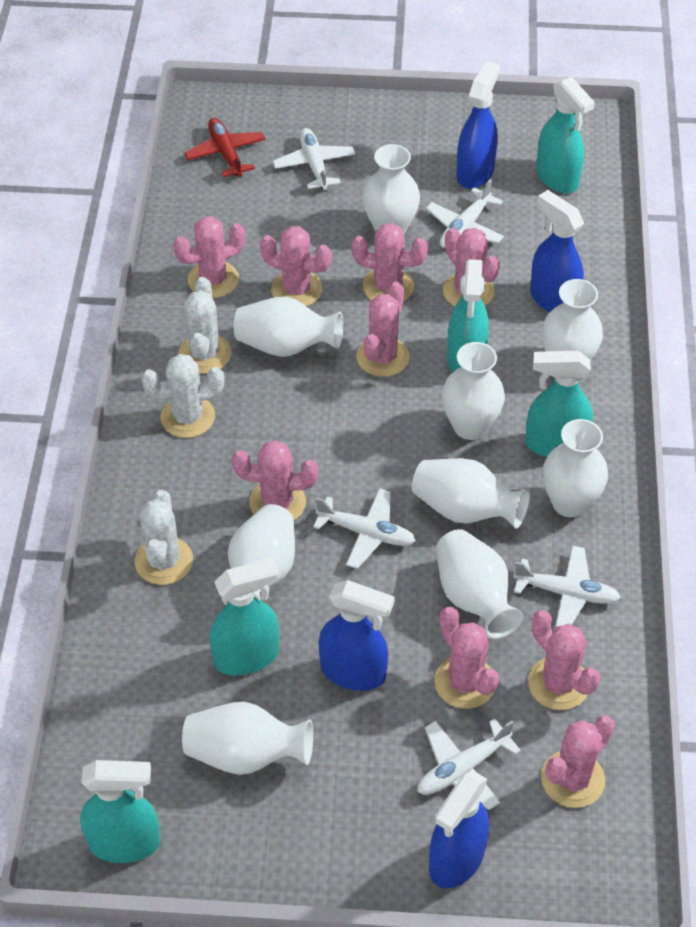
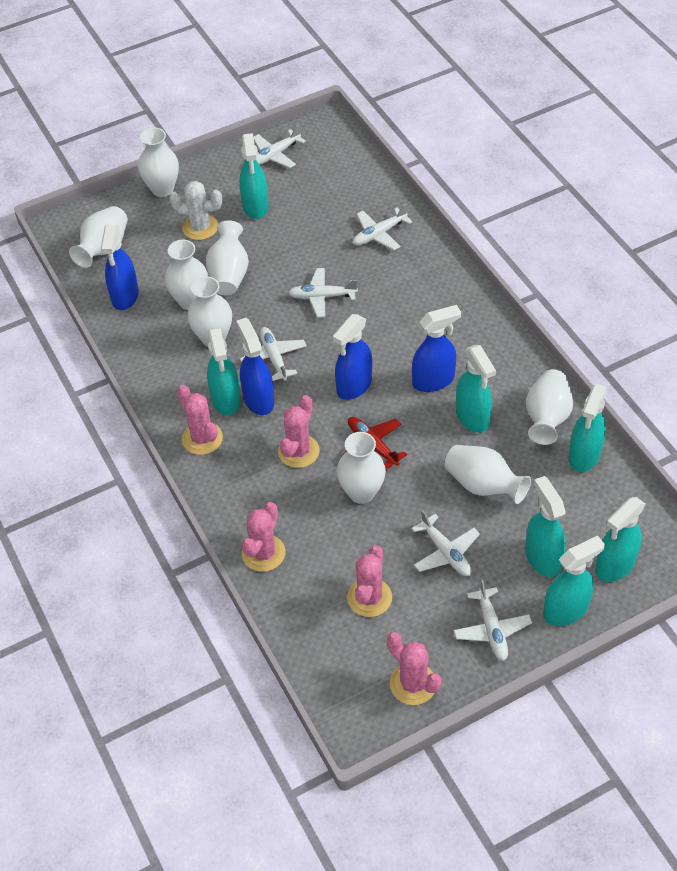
pink cactus: 9 -> 5
turquoise spray bottle: 5 -> 7
white cactus: 3 -> 1
white plane: 5 -> 6
white vase: 9 -> 8

